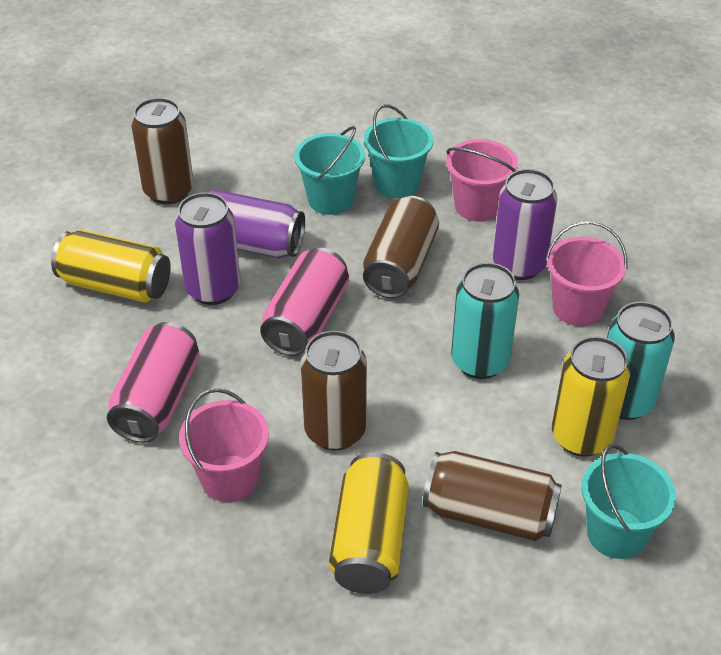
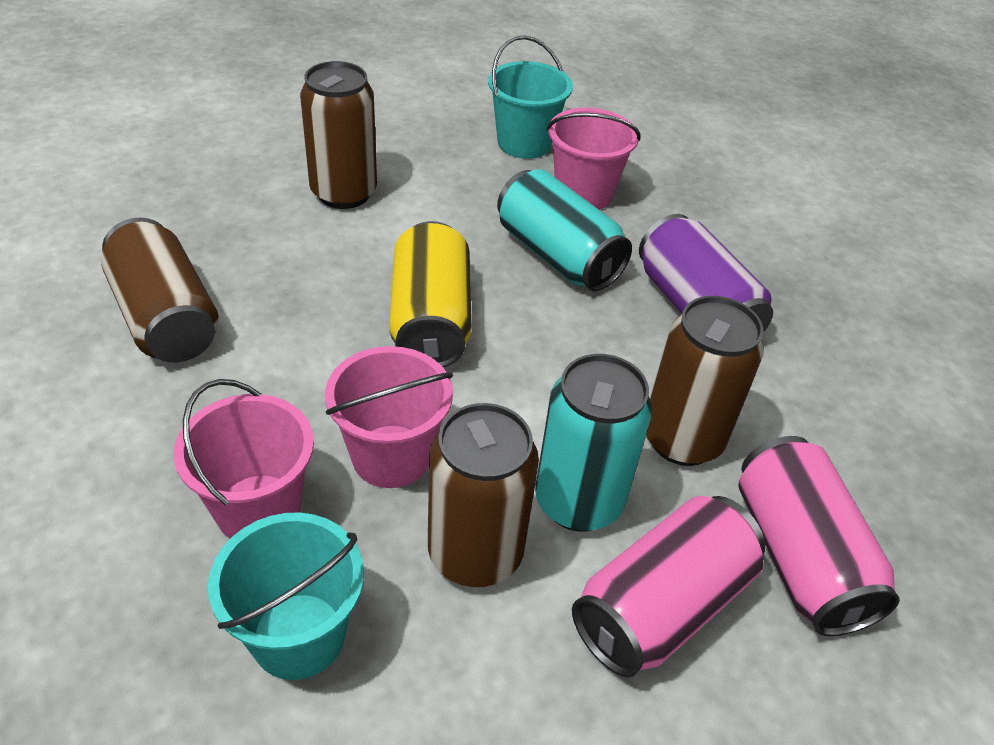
purple can: 3 -> 1
turquoise bucket: 3 -> 2
yellow can: 3 -> 1

